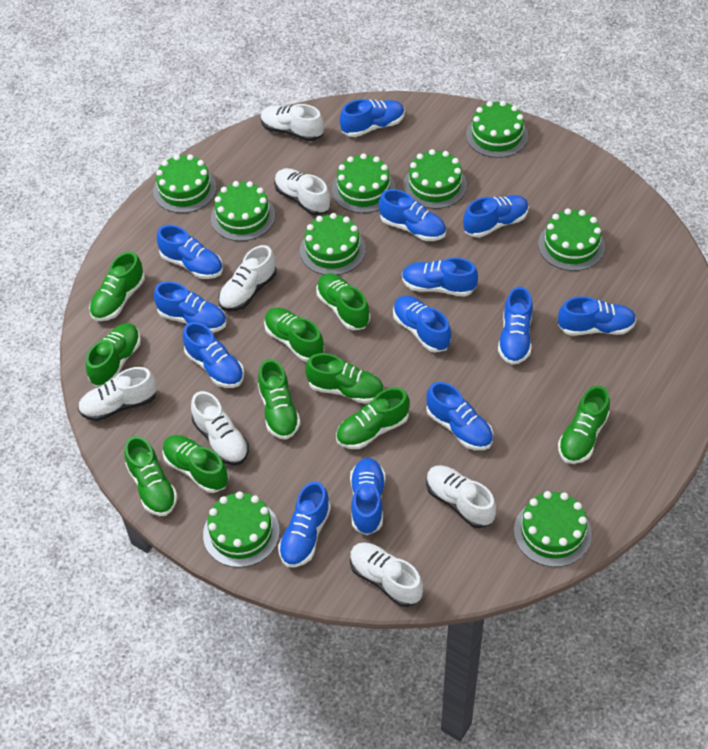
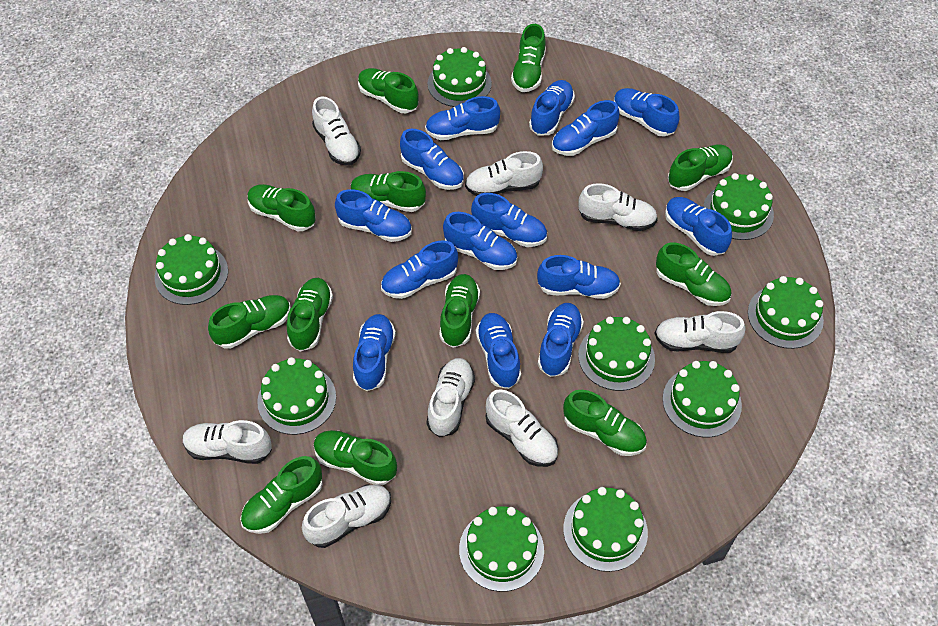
blue shoe: 13 -> 14
green shoe: 10 -> 12
white shoe: 7 -> 8

